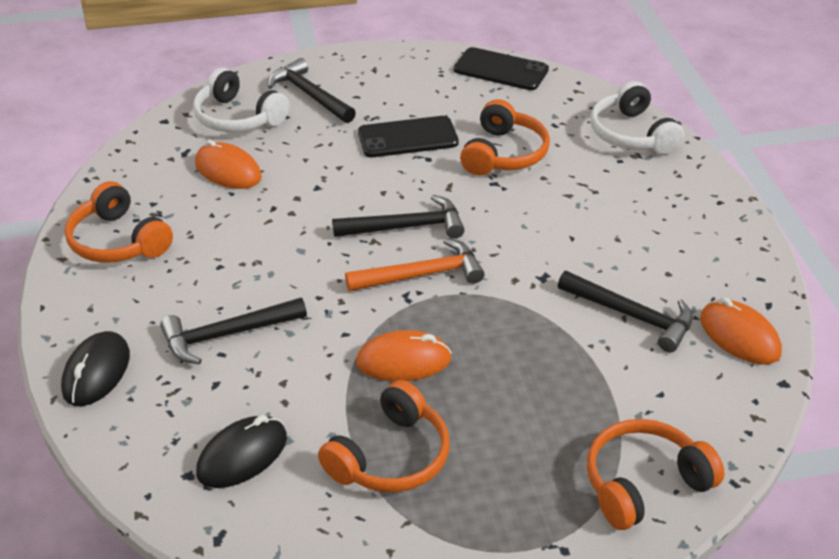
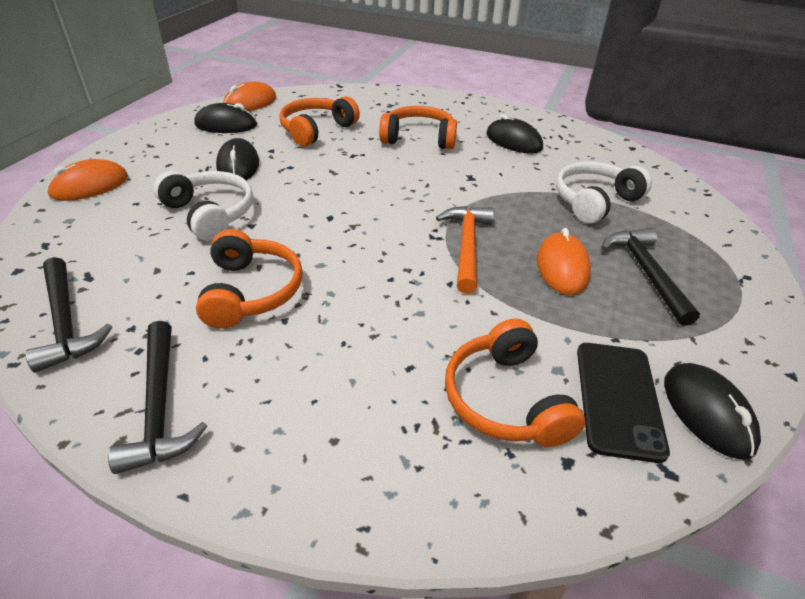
black hammer: 4 -> 3
black mouse: 2 -> 4
black phone: 2 -> 1

